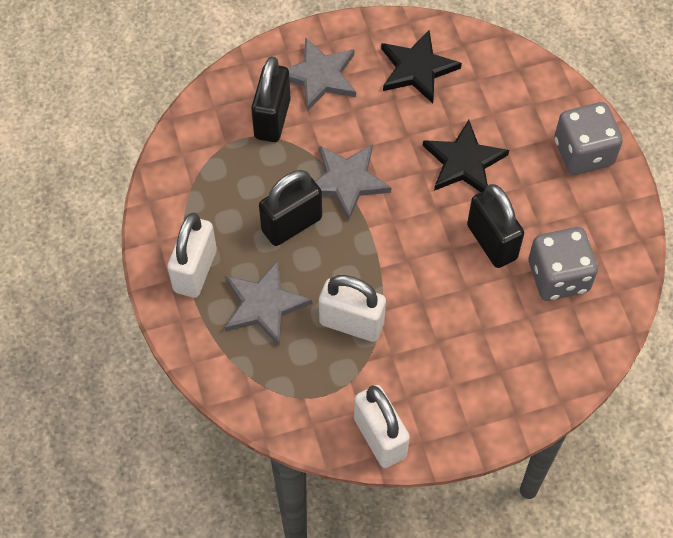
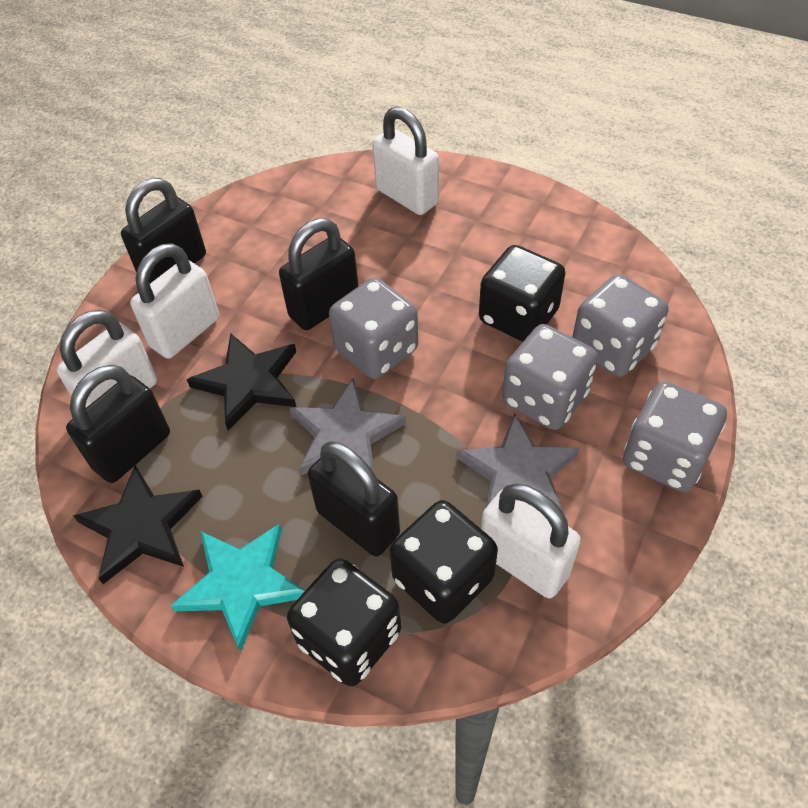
black dice: 0 -> 3
black padlock: 3 -> 4
grey dice: 2 -> 4
grey star: 3 -> 2
turquoise star: 0 -> 1
white padlock: 3 -> 4

